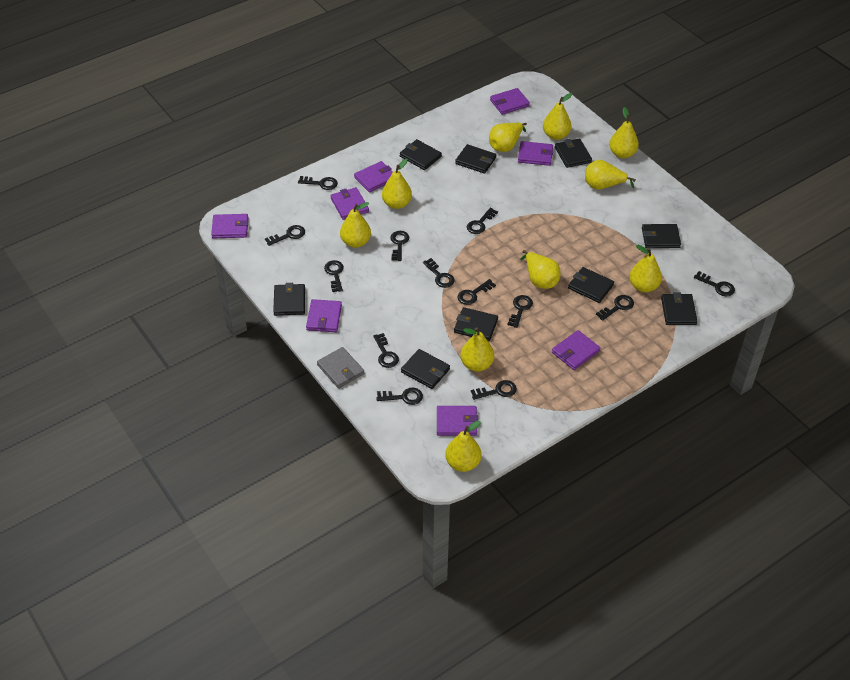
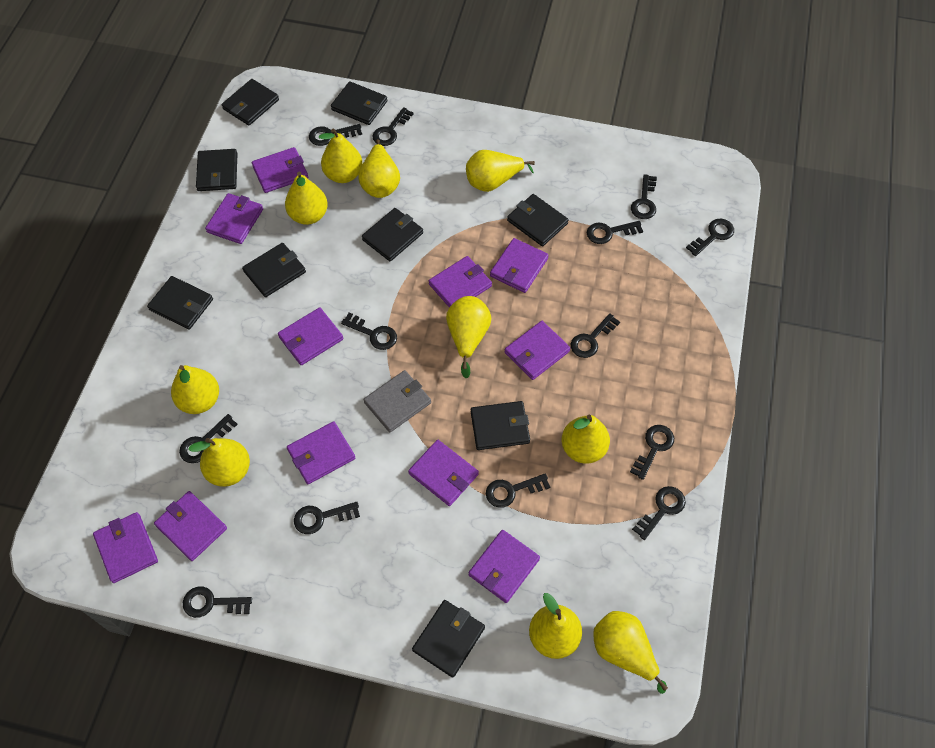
purple wallet: 8 -> 11

